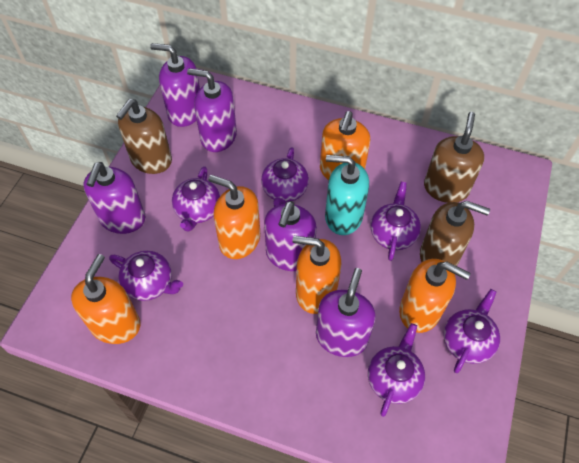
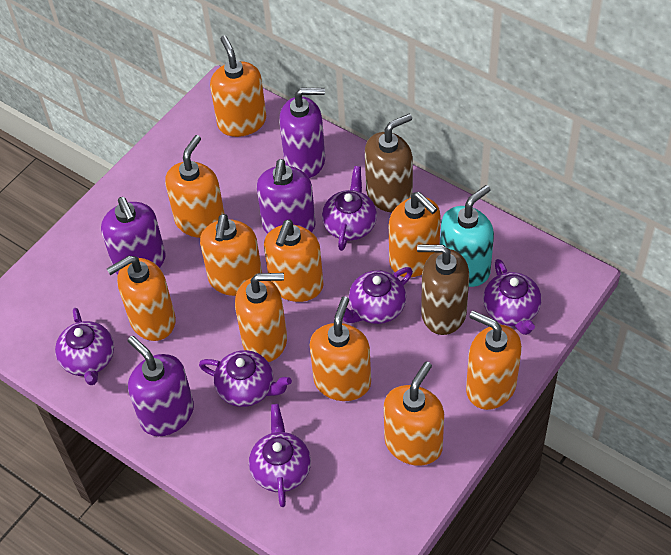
brown soap dispenser: 3 -> 2
orange soap dispenser: 5 -> 10
purple soap dispenser: 5 -> 4

